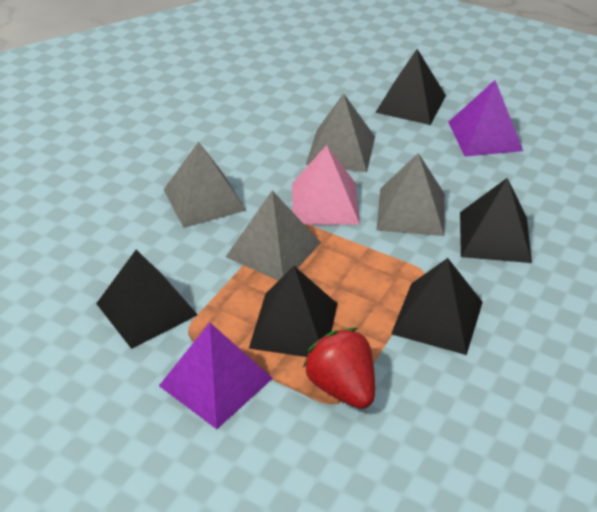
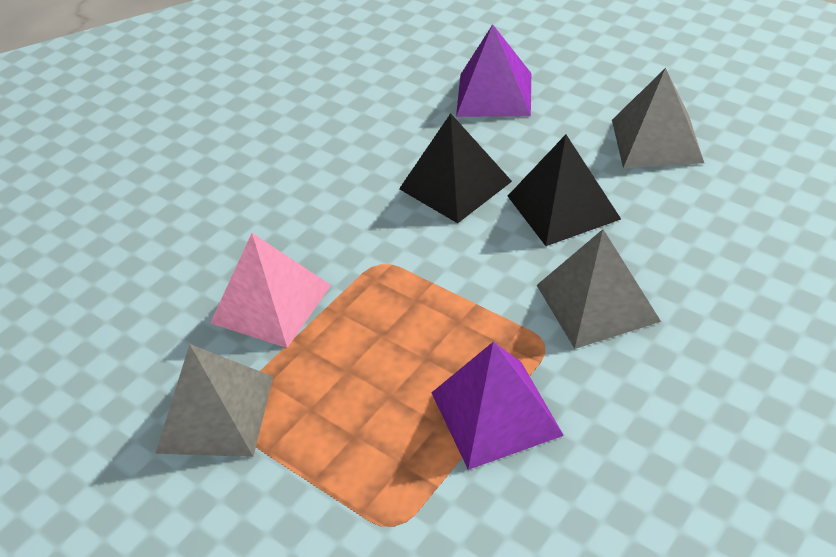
black pyramid: 5 -> 2
grey pyramid: 4 -> 3
red strawberry: 1 -> 0

